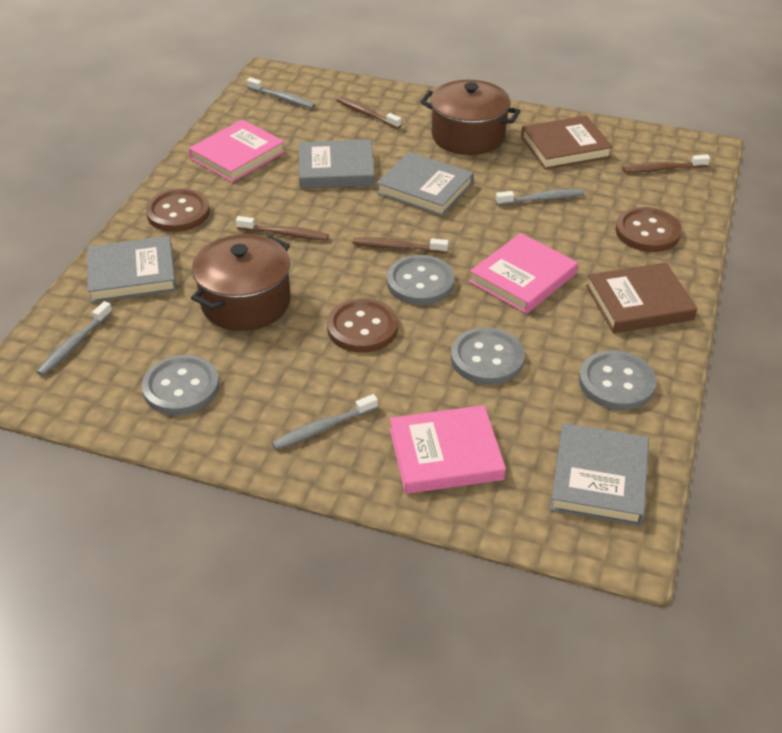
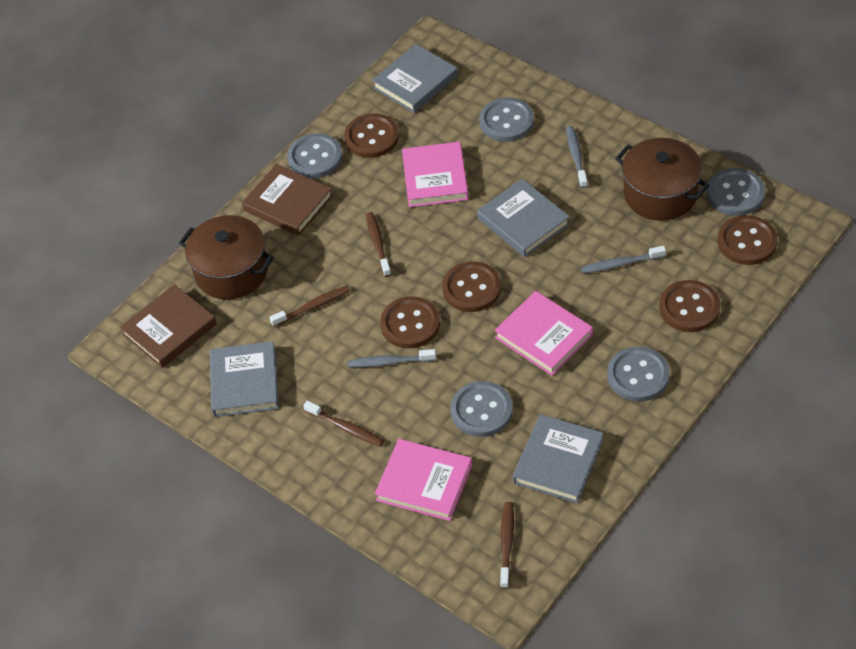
brown button: 3 -> 5
grey button: 4 -> 5
grey toothbrush: 4 -> 3

